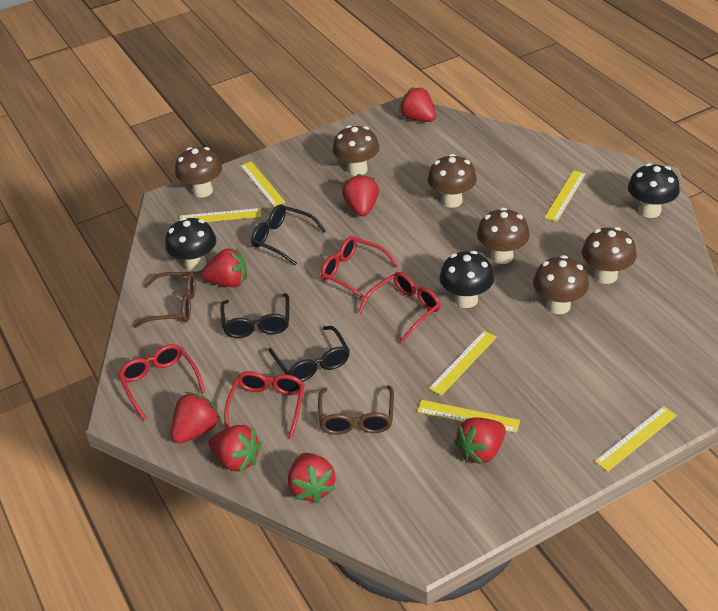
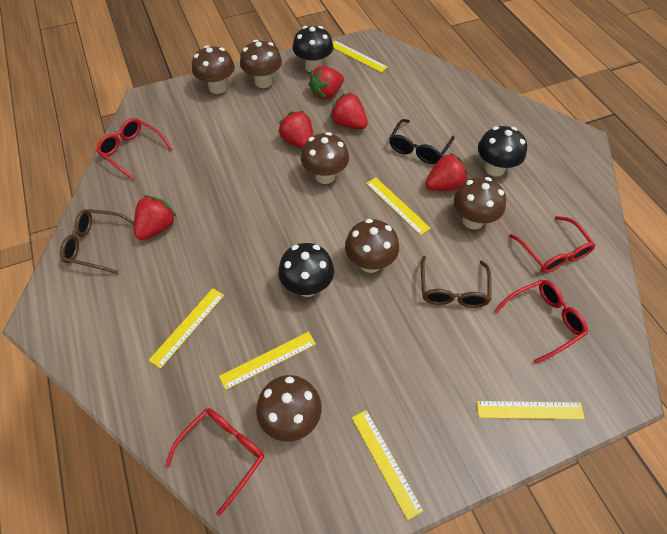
black glasses: 3 -> 1
red strawberry: 7 -> 5

